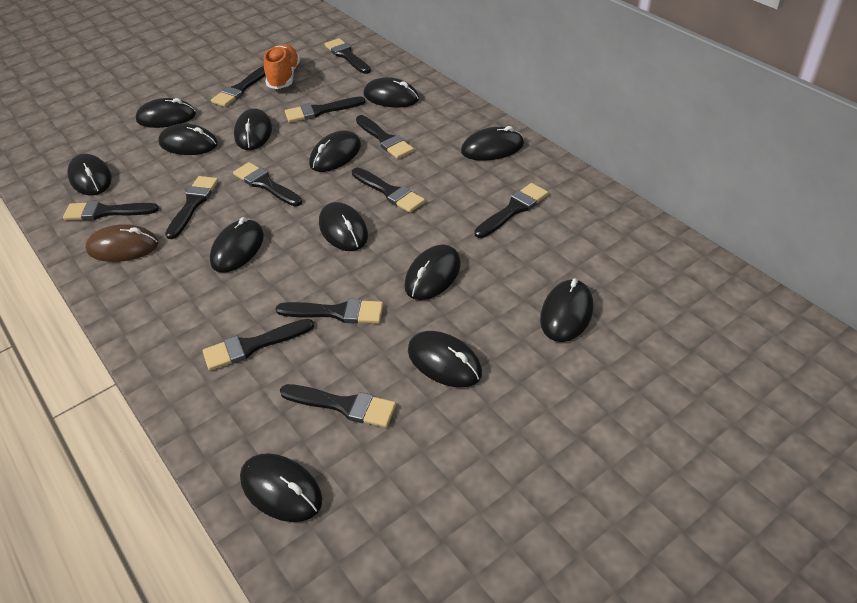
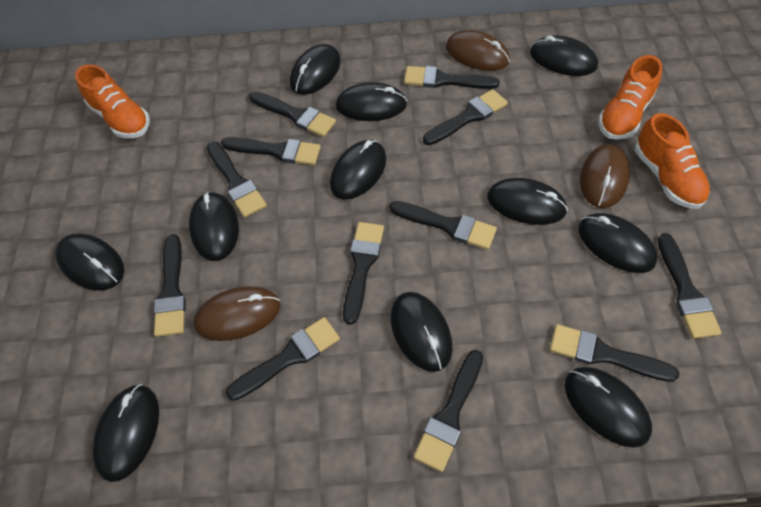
black mouse: 13 -> 11
brown mouse: 1 -> 3
orange shoe: 1 -> 3

